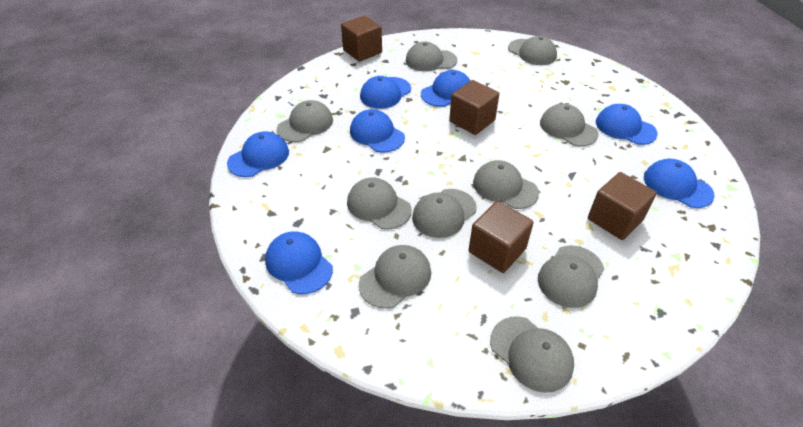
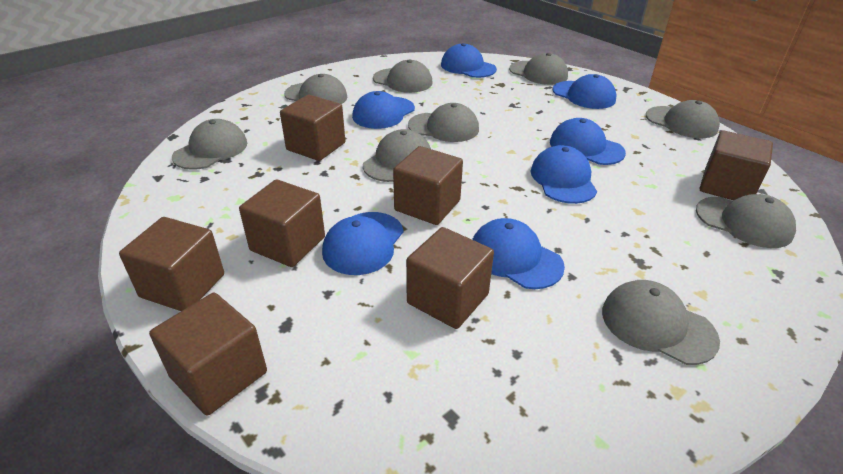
brown cube: 4 -> 7
grey cap: 10 -> 9

